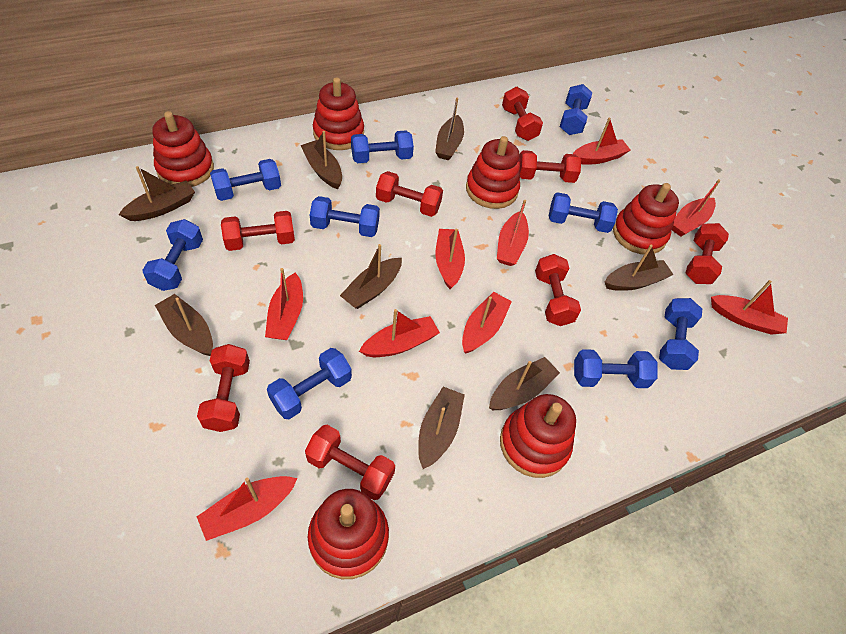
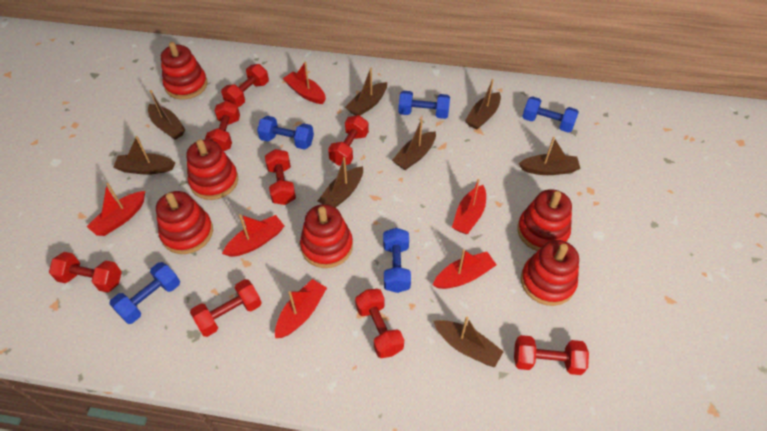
blue dumbbell: 9 -> 5
red boat: 9 -> 6

